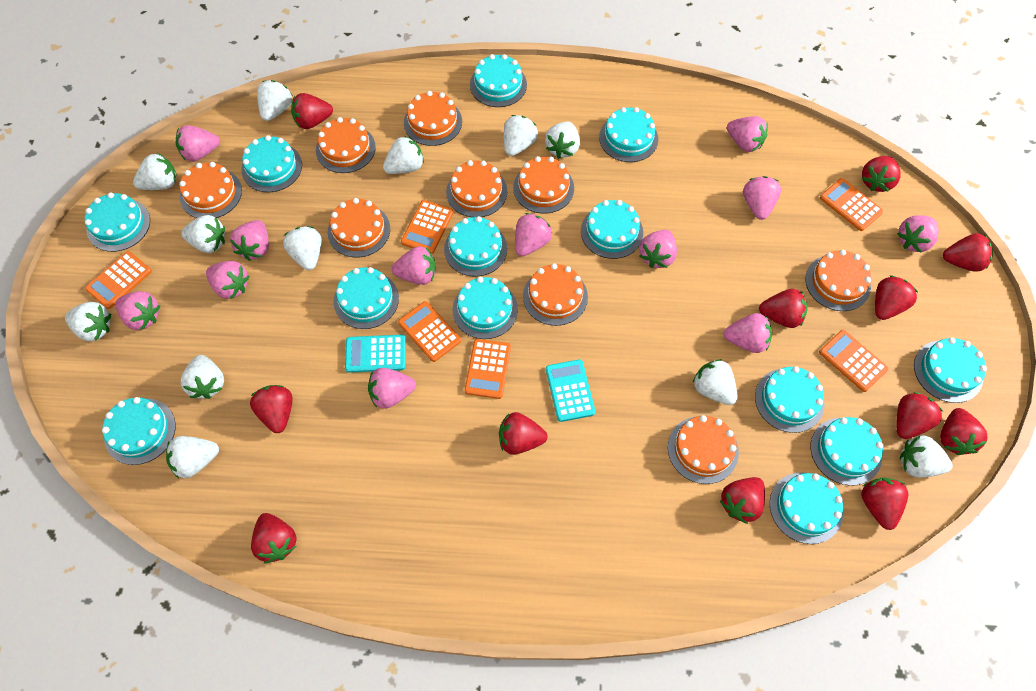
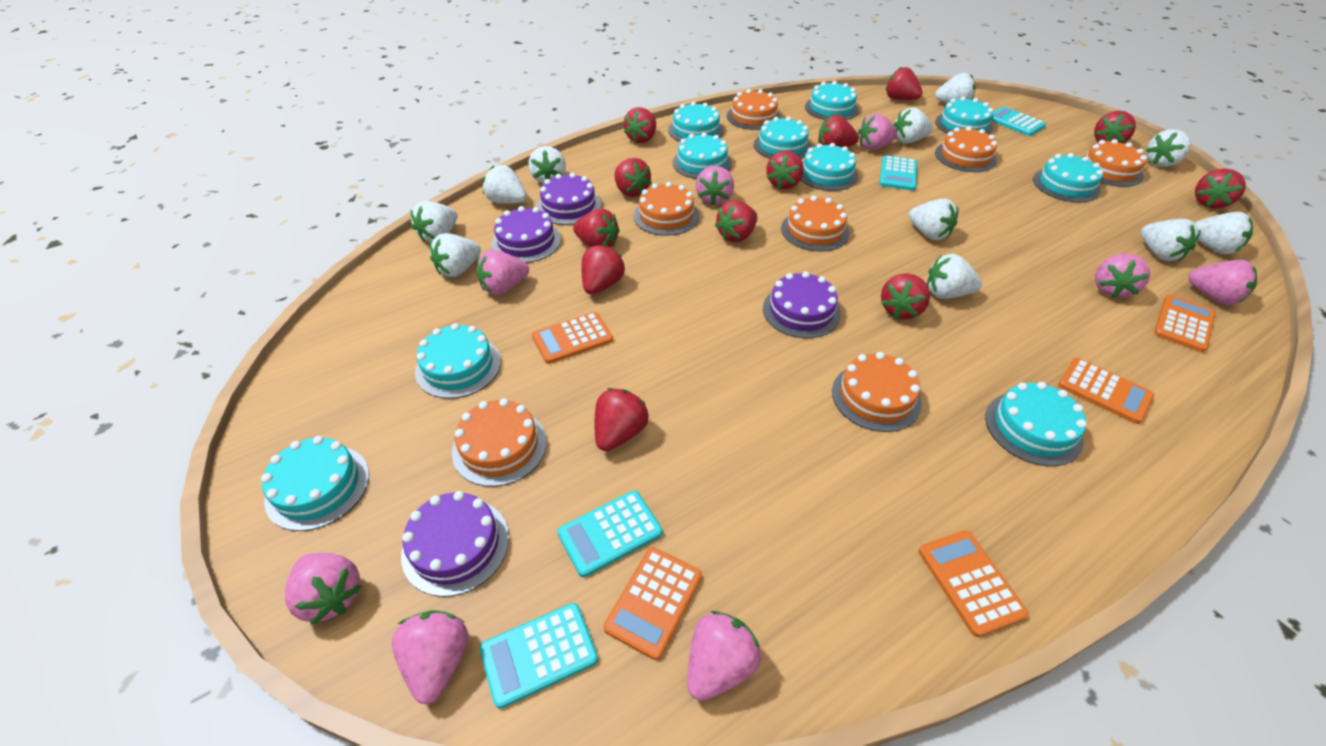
orange cake: 9 -> 7
orange calculator: 6 -> 5
pink strawberry: 12 -> 8
purple cake: 0 -> 4
turquoise cake: 13 -> 10
turquoise calculator: 2 -> 4
white strawberry: 12 -> 11

